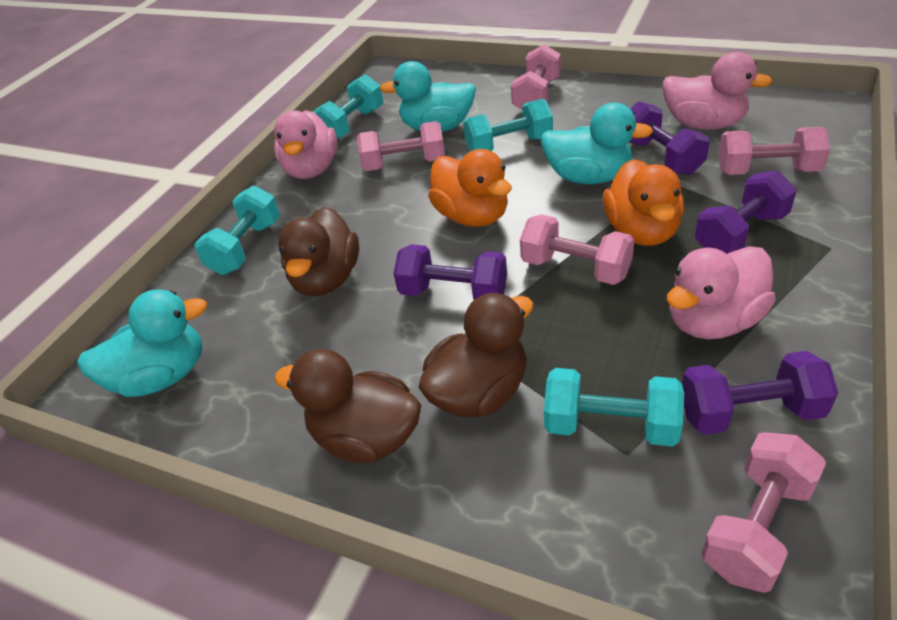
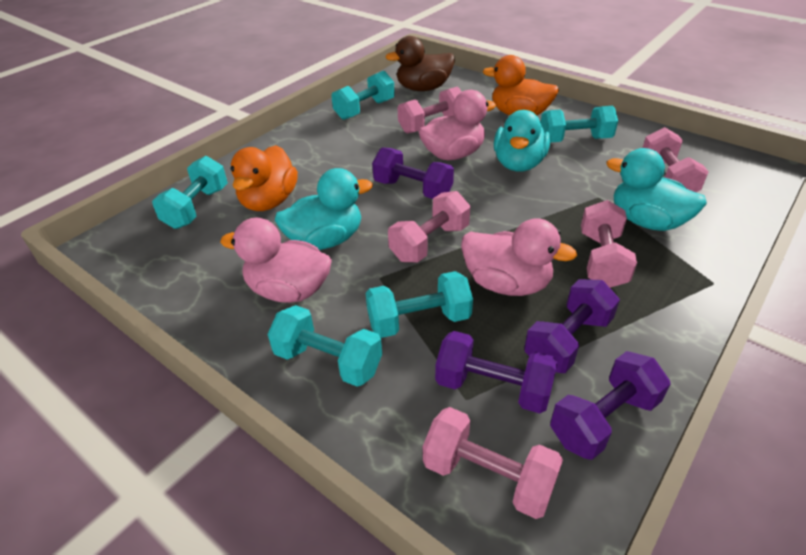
brown duck: 3 -> 1
turquoise dumbbell: 4 -> 5

